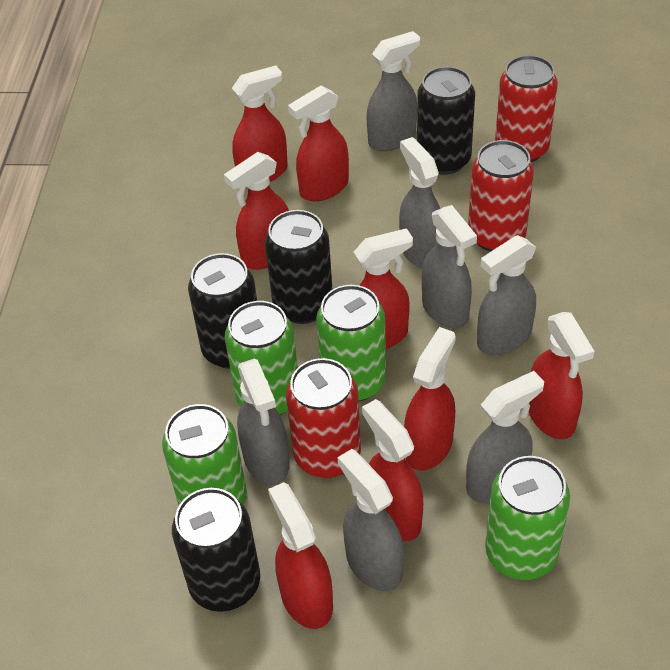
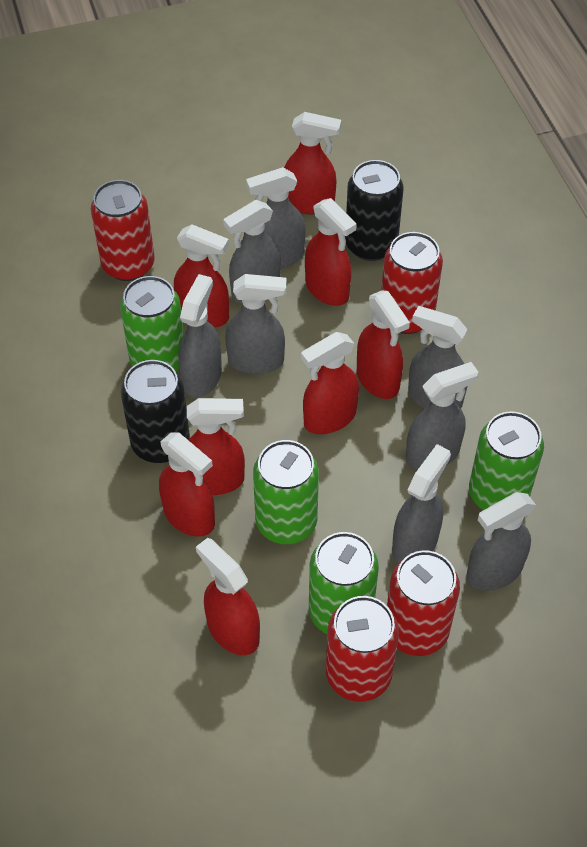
black can: 4 -> 2
grey spray bottle: 7 -> 8
red can: 3 -> 4

